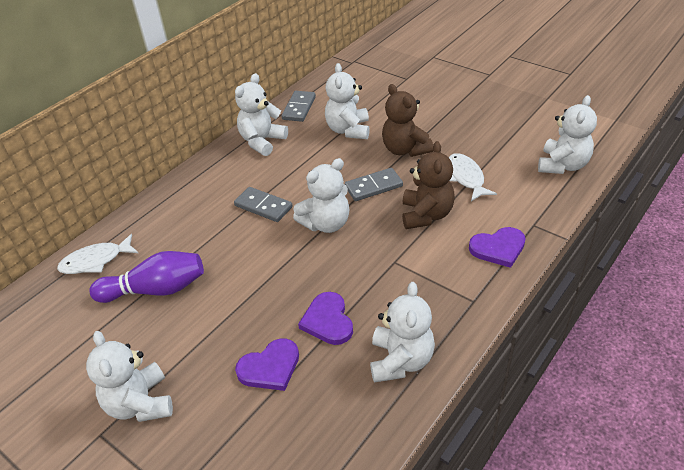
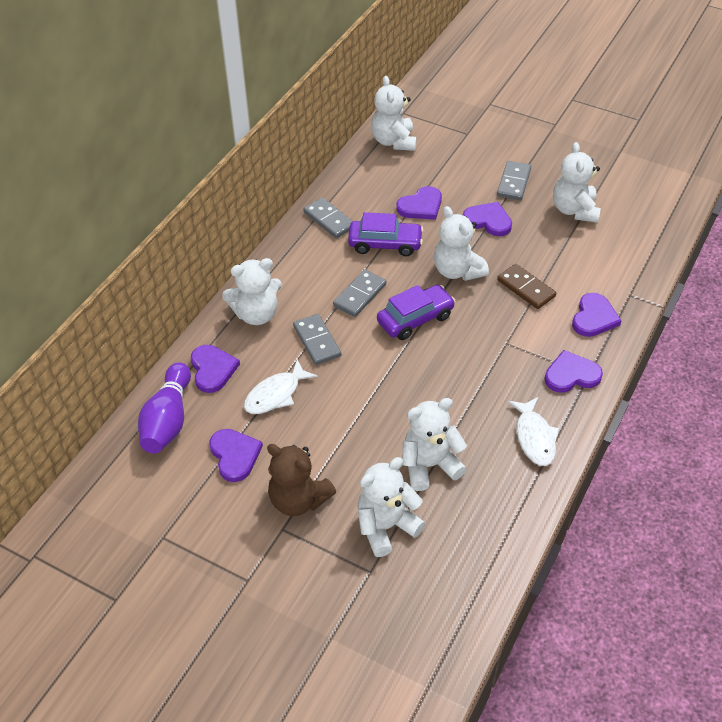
brown domino: 0 -> 1
brown teddy bear: 2 -> 1
grey domino: 3 -> 4
purple car: 0 -> 2
purple heart: 3 -> 6

